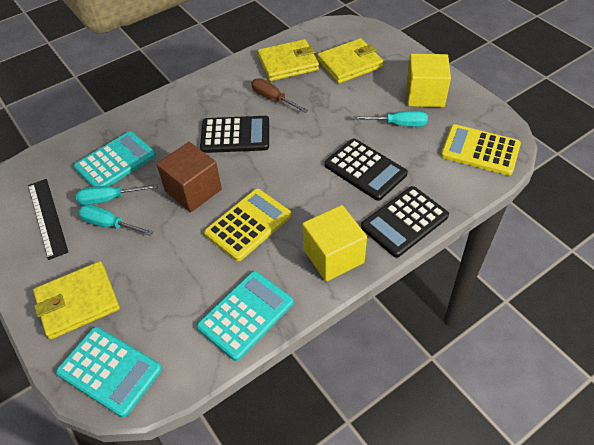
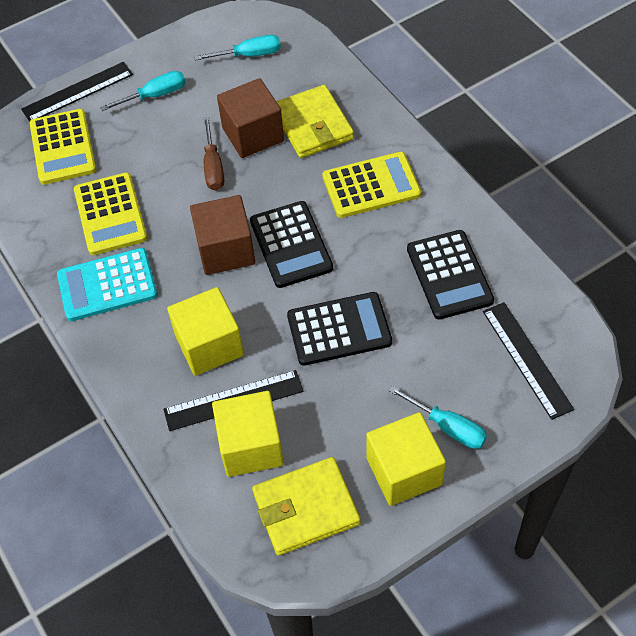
black ruler: 1 -> 3
brown cube: 1 -> 2
turquoise calculator: 3 -> 1
yellow calculator: 2 -> 3
yellow cube: 2 -> 3
yellow wallet: 3 -> 2

